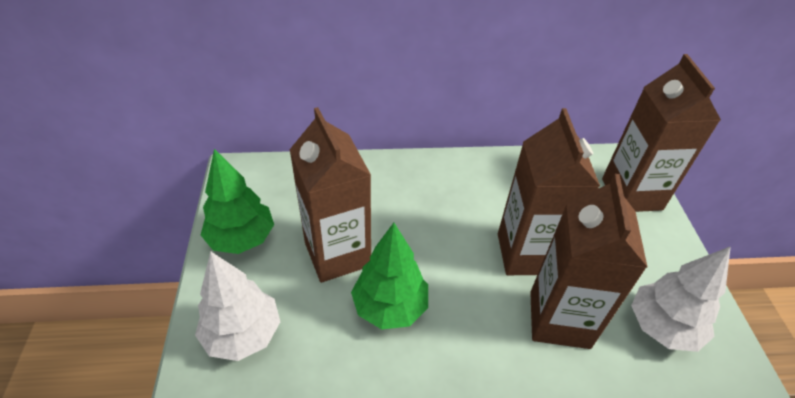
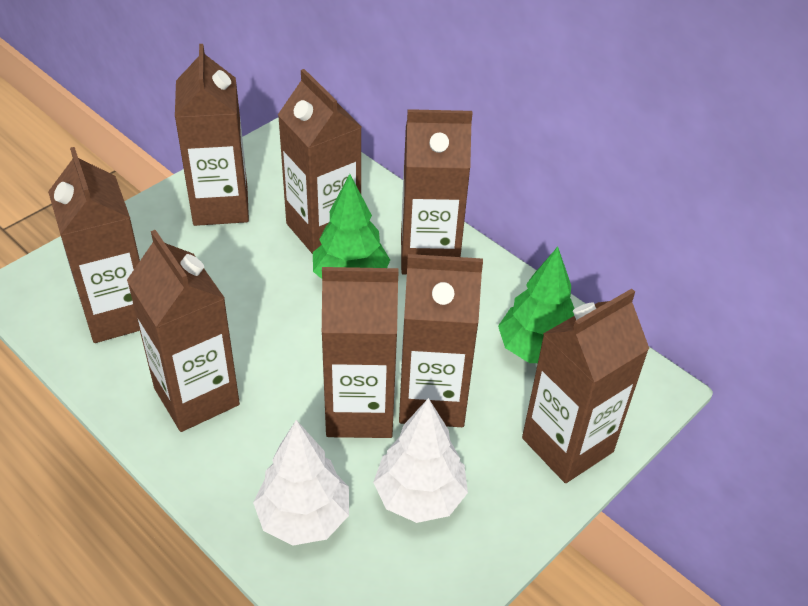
brown carton: 4 -> 8

